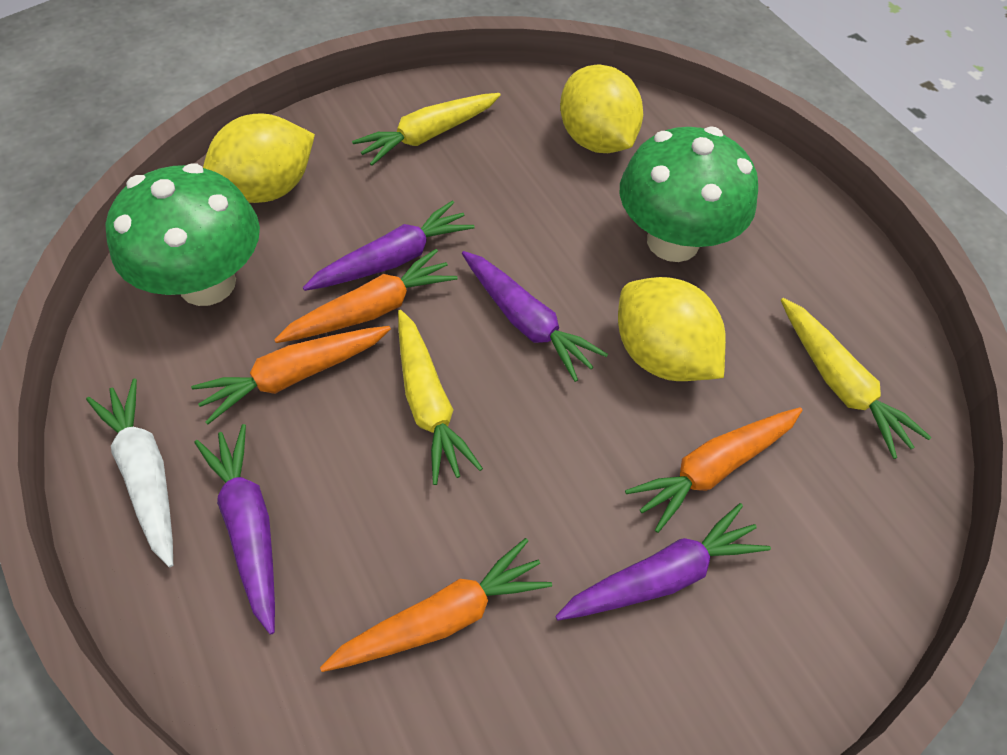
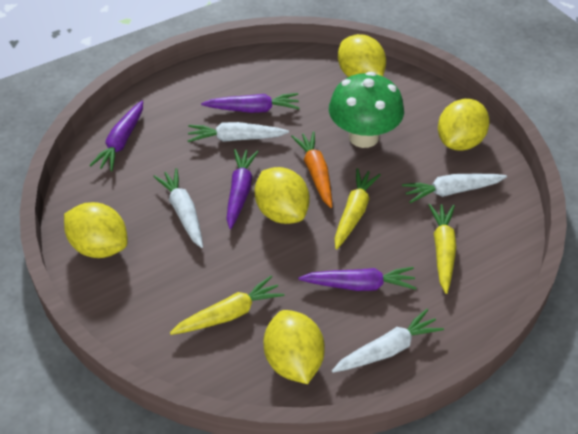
green mushroom: 2 -> 1
orange carrot: 4 -> 1
white carrot: 1 -> 4
yellow lemon: 3 -> 5

